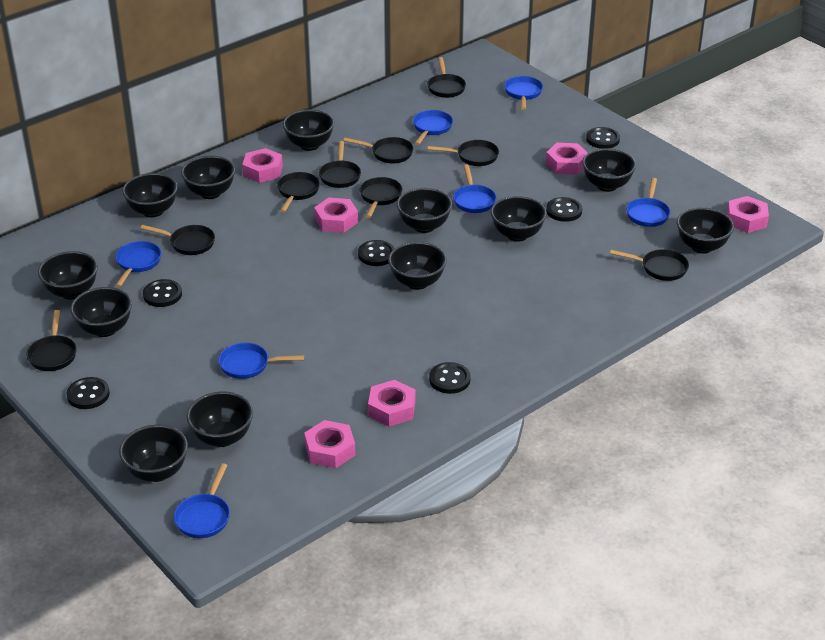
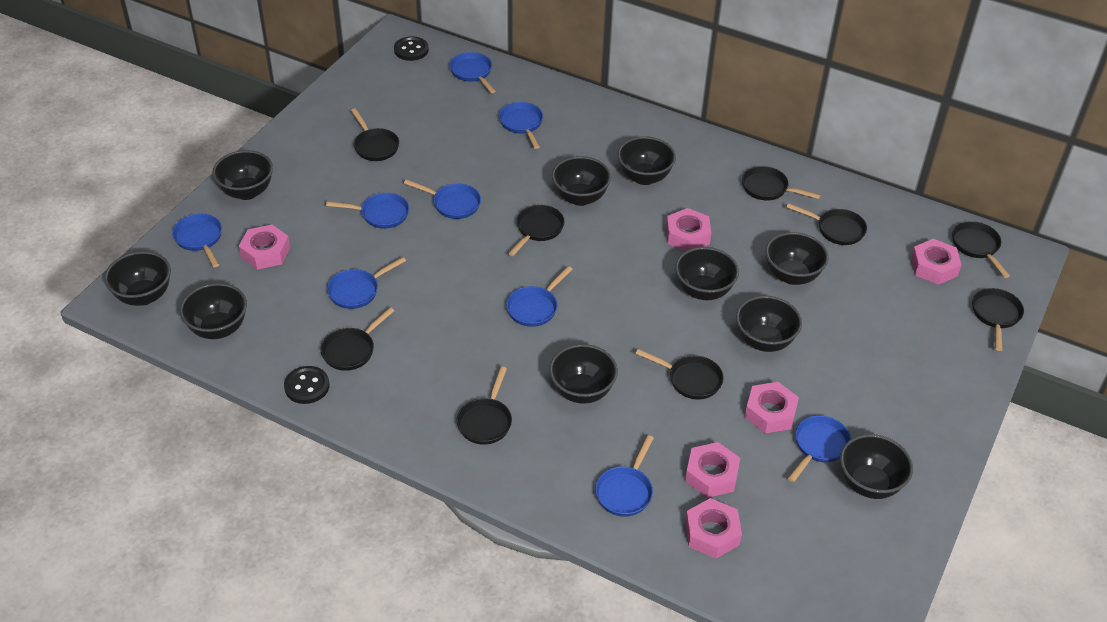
black bowl: 12 -> 10
black button: 6 -> 2
blue pan: 7 -> 9

